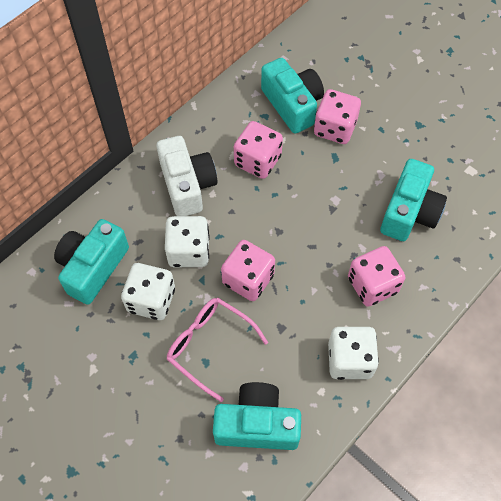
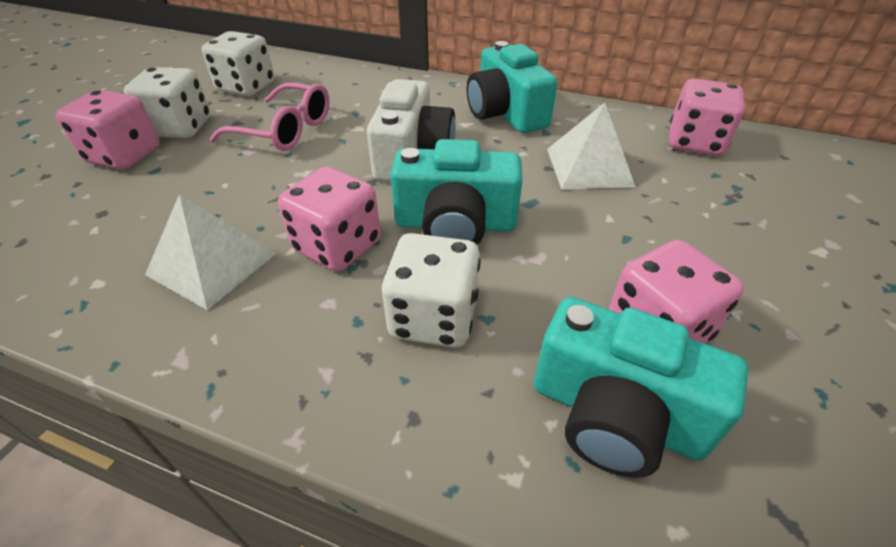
turquoise camera: 4 -> 3
white pyramid: 0 -> 2

